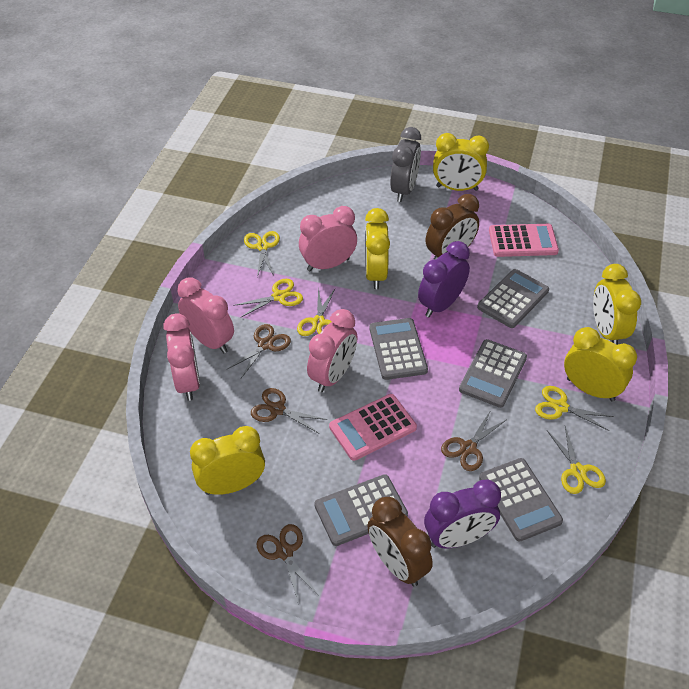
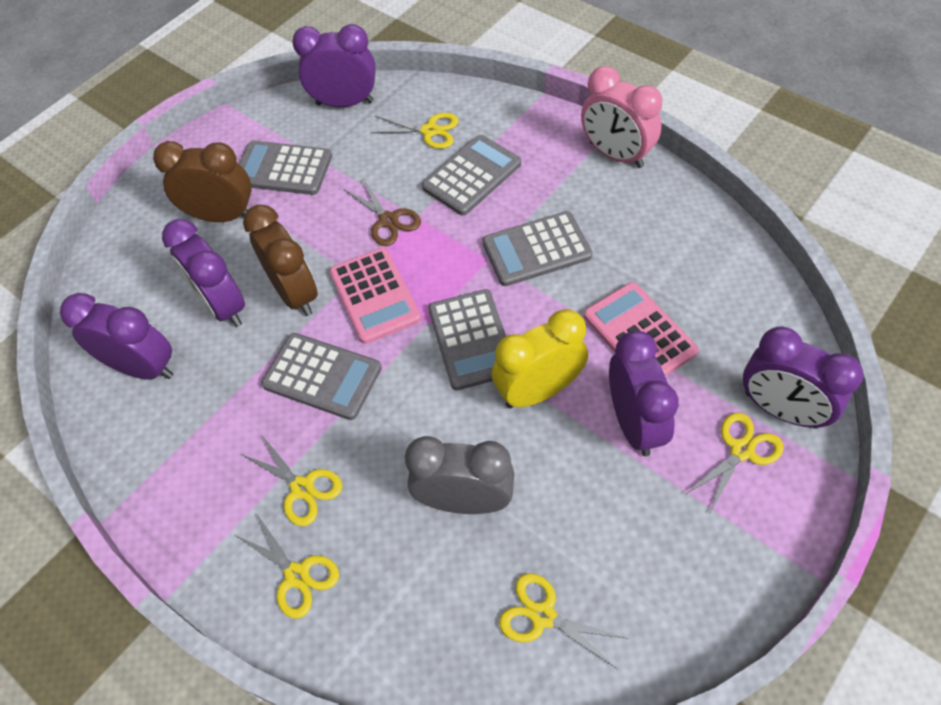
brown scissors: 4 -> 1
pink clock: 4 -> 1
purple clock: 2 -> 5
yellow clock: 5 -> 1

